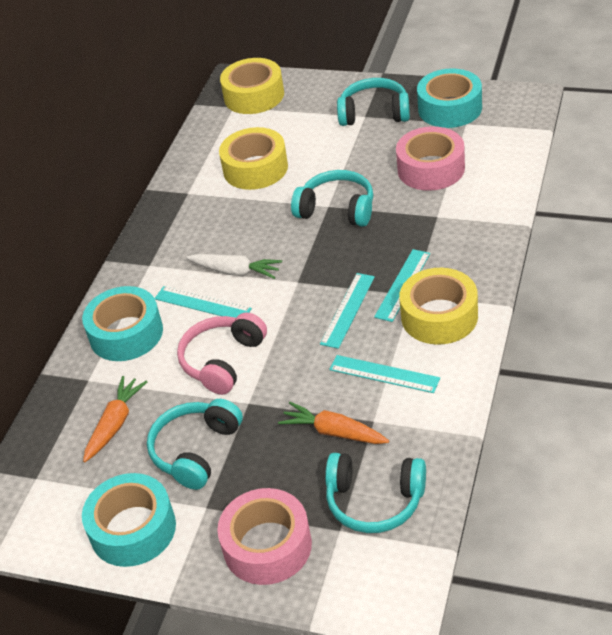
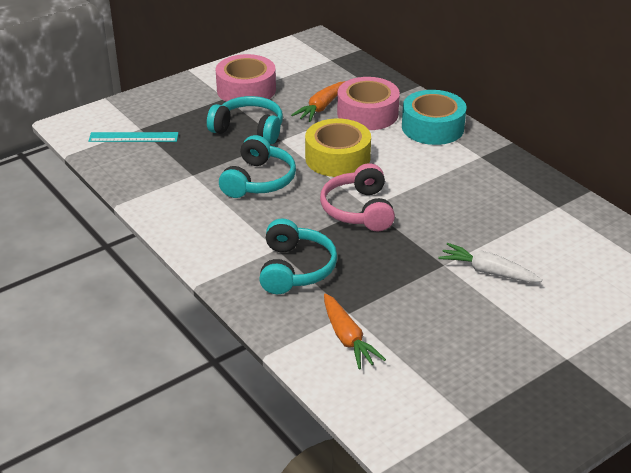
turquoise headphones: 4 -> 3
turquoise ruler: 4 -> 1
turquoise tape: 3 -> 1
yellow tape: 3 -> 1

